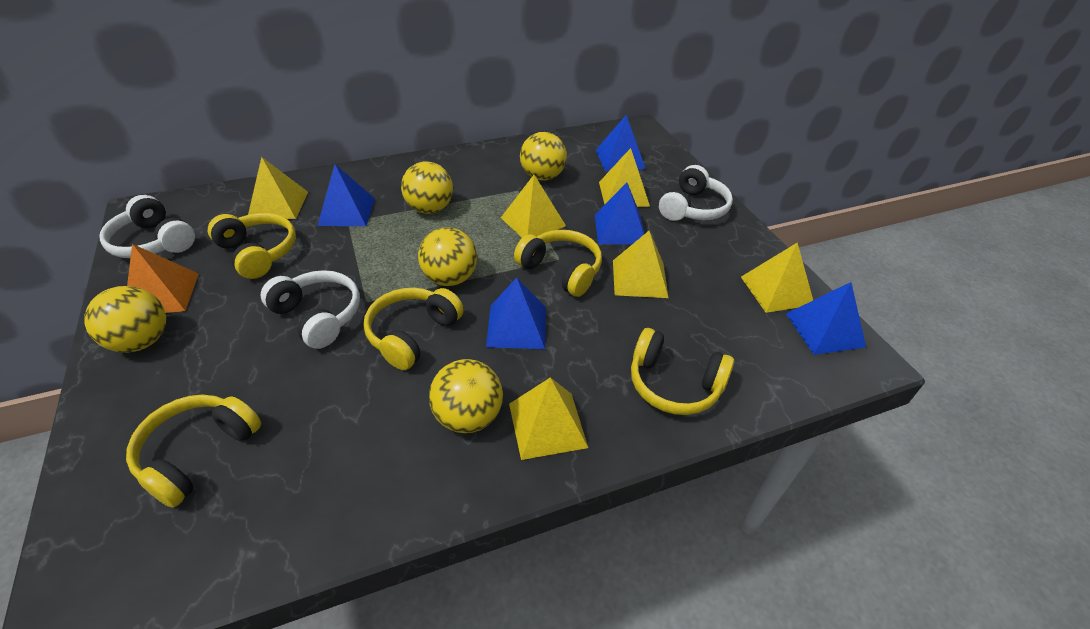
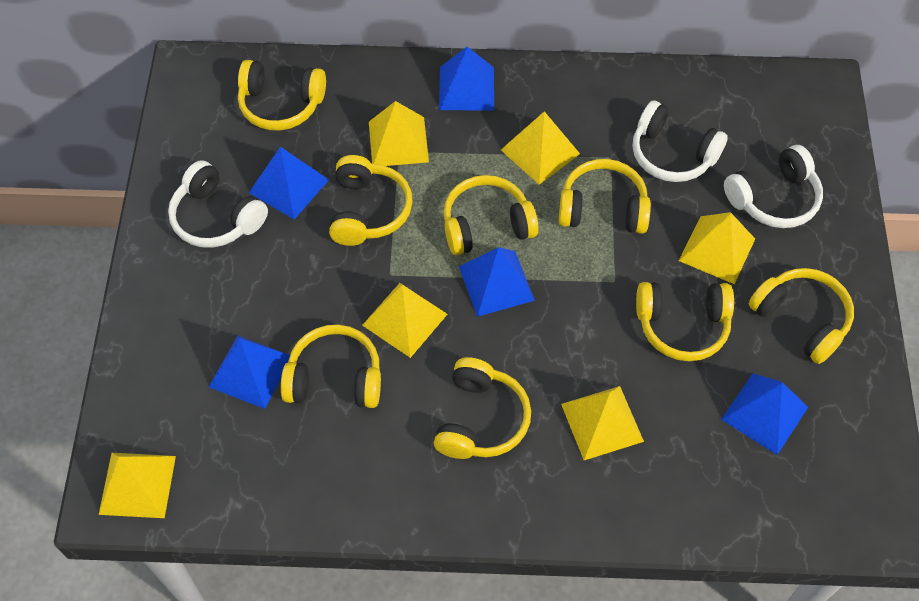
orange pyramid: 1 -> 0
yellow ball: 5 -> 0
yellow headphones: 5 -> 8

